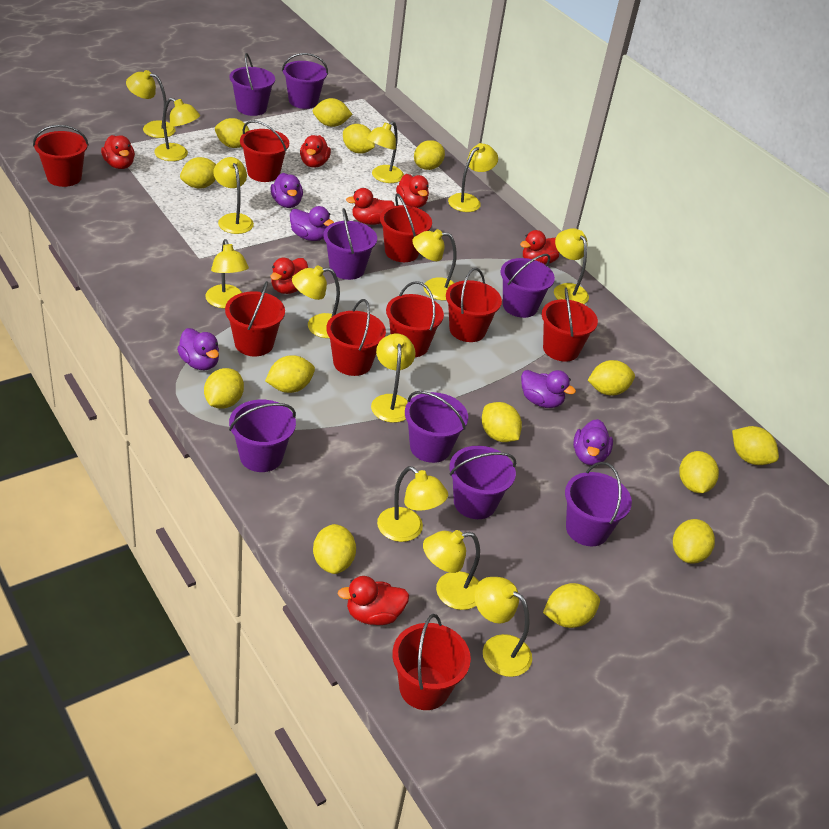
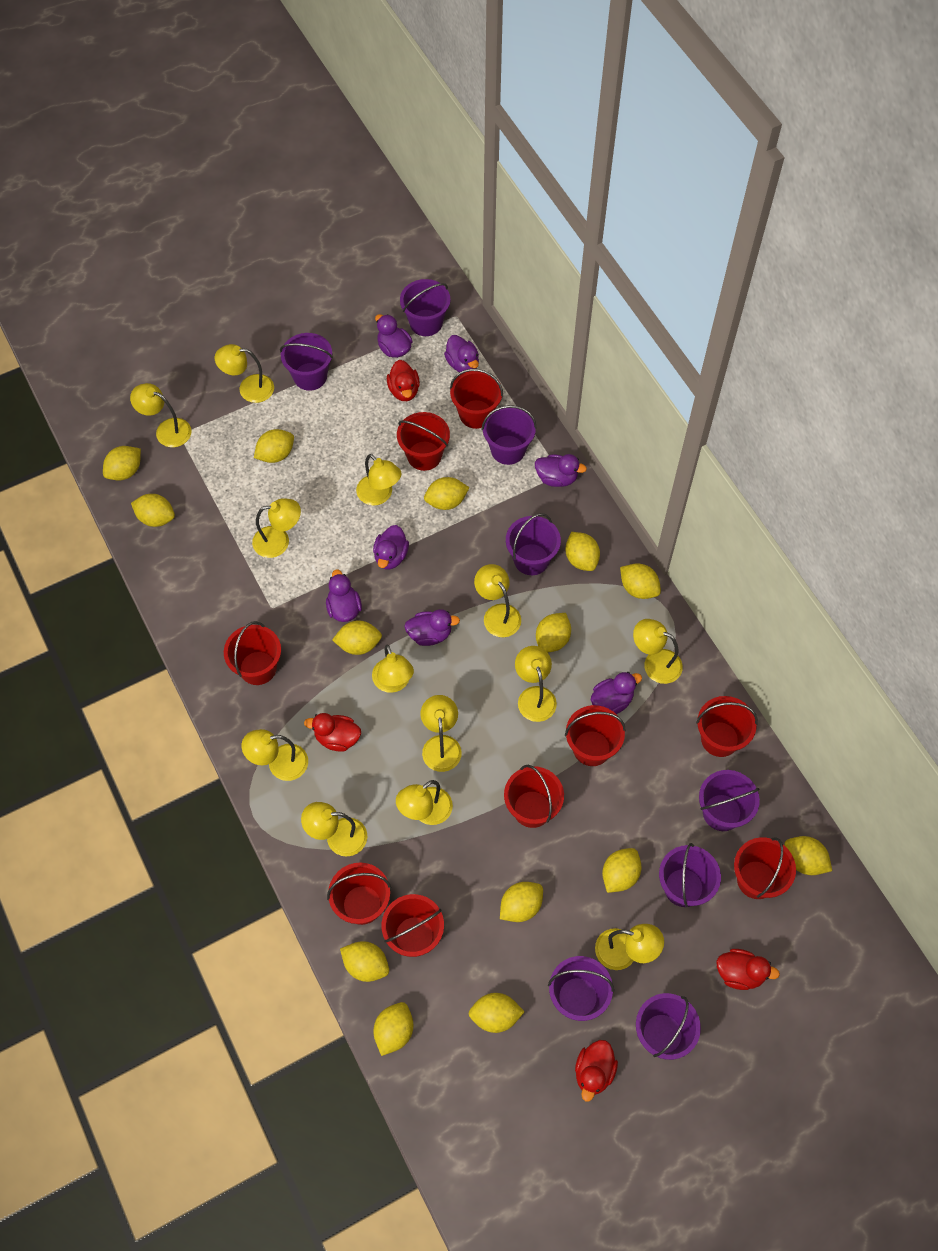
purple duck: 5 -> 7
red duck: 7 -> 4

